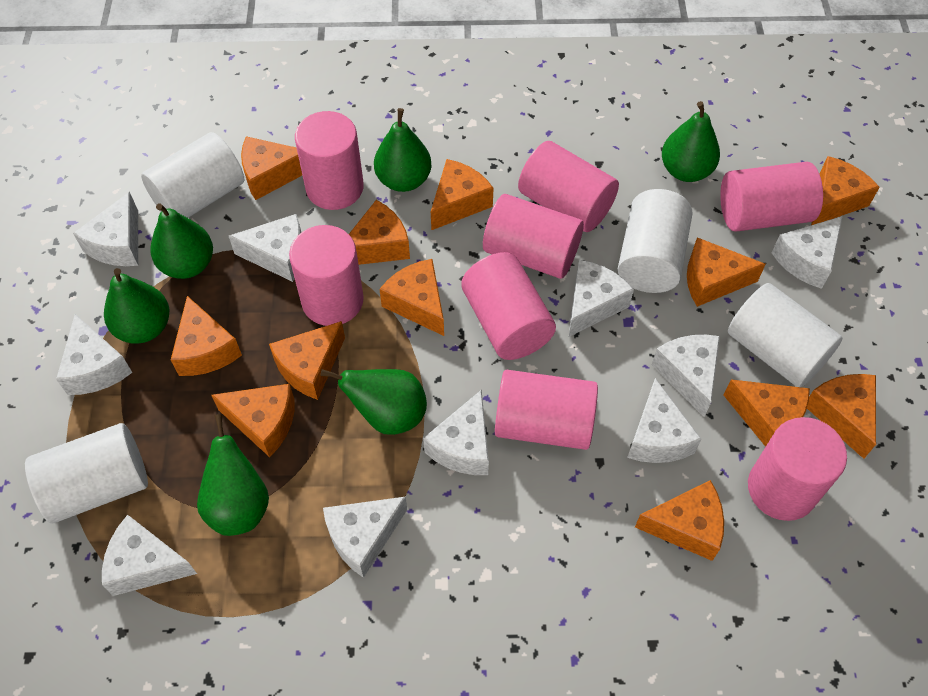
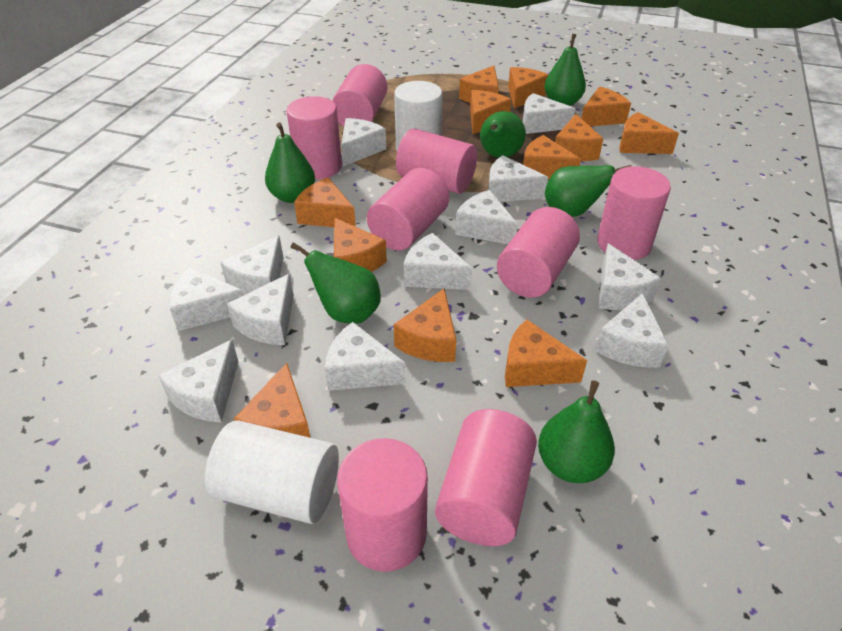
white cheese: 10 -> 12
white cylinder: 4 -> 2

